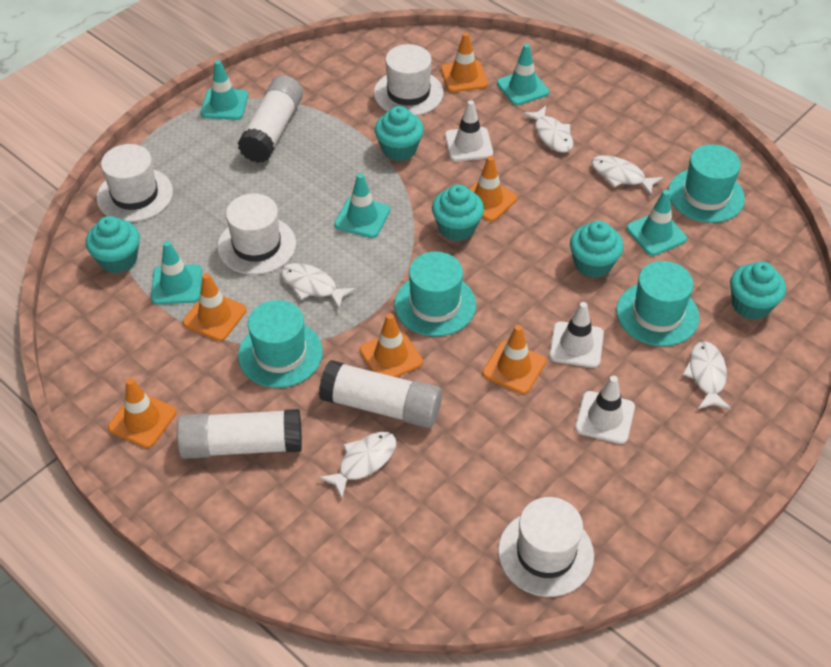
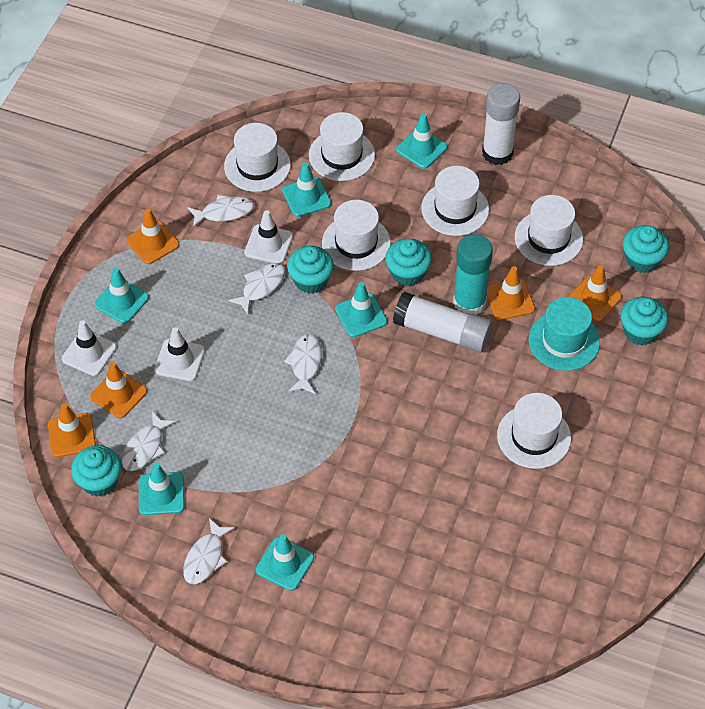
orange traffic cone: 6 -> 5
turquoise glue stick: 0 -> 1
turquoise hat: 4 -> 1
turquoise traffic cone: 5 -> 6
white glue stick: 3 -> 2
white hat: 4 -> 6

